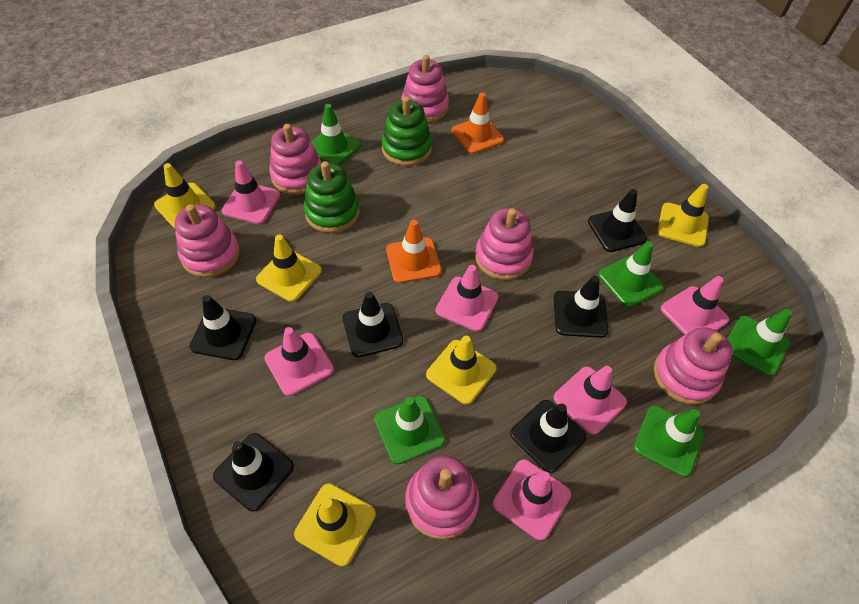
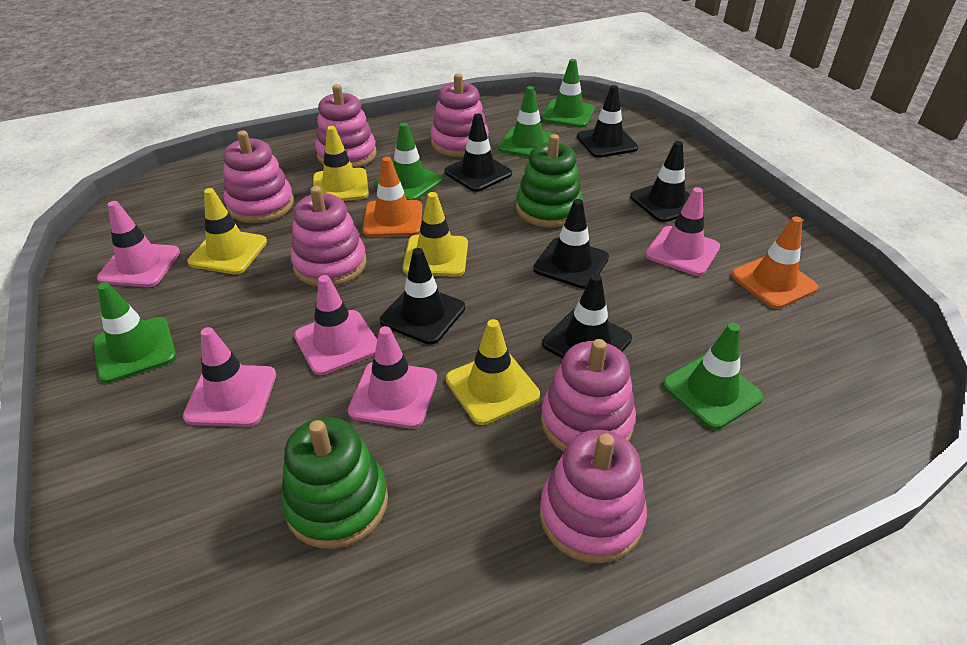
pink traffic cone: 6 -> 5
yellow traffic cone: 5 -> 4

